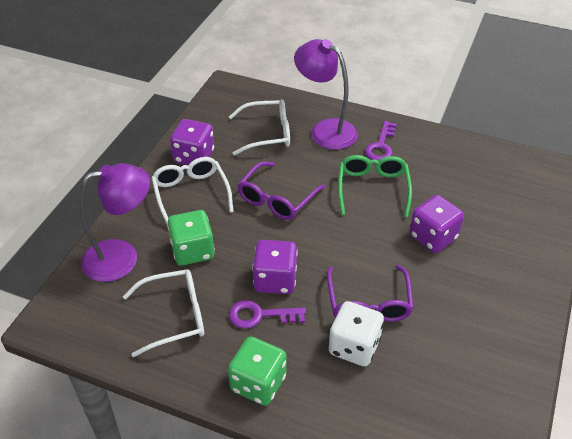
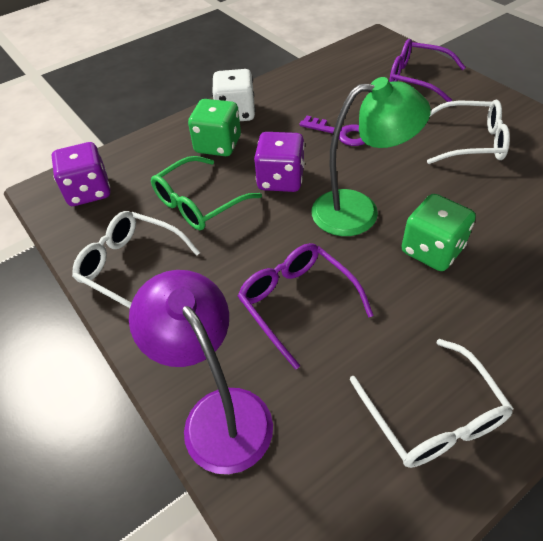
green lamp: 0 -> 1
purple dice: 3 -> 2
purple key: 2 -> 1
purple lamp: 2 -> 1

